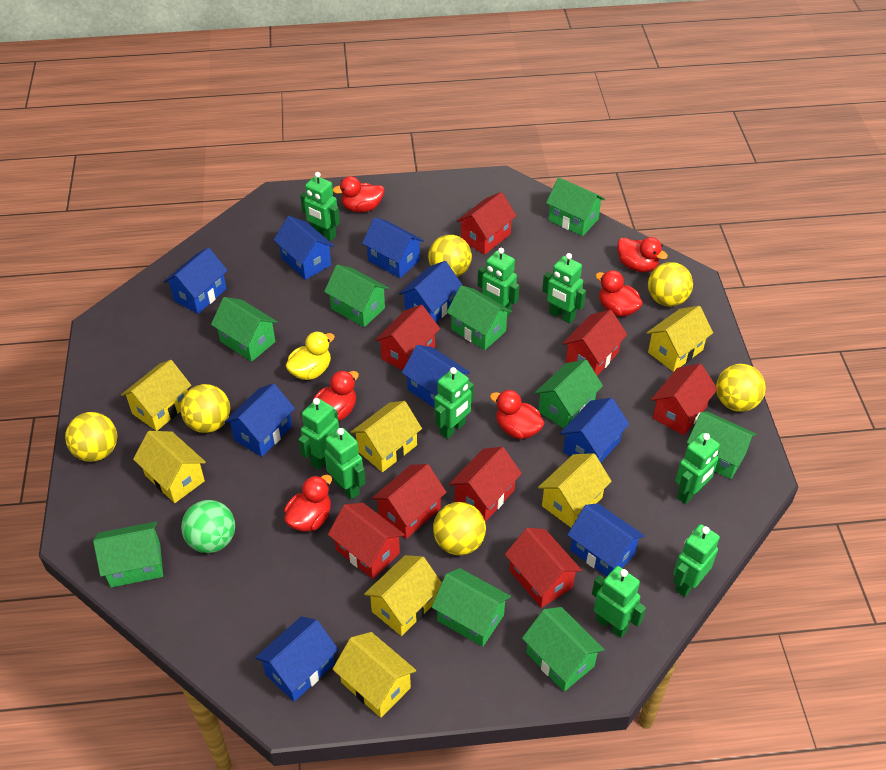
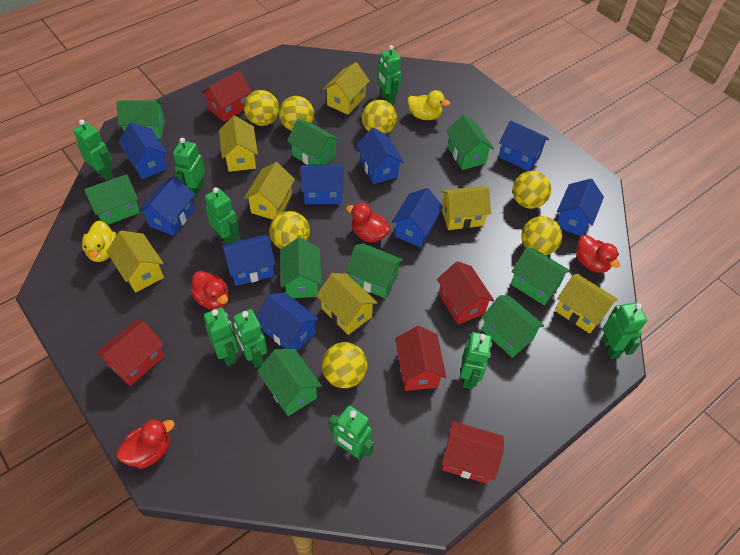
green ball: 1 -> 0
red duck: 6 -> 4
red house: 8 -> 5
yellow ball: 6 -> 7
yellow duck: 1 -> 2

